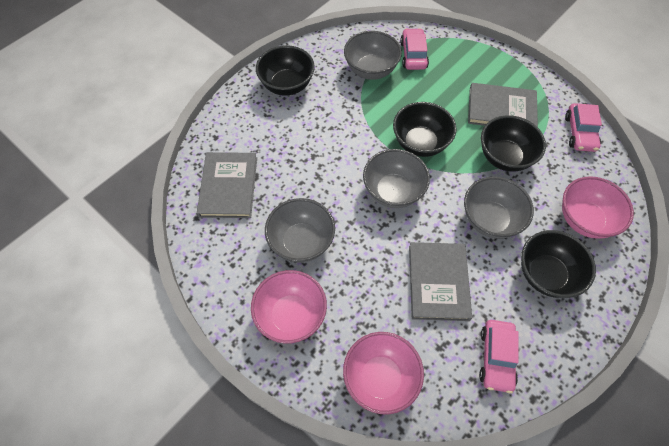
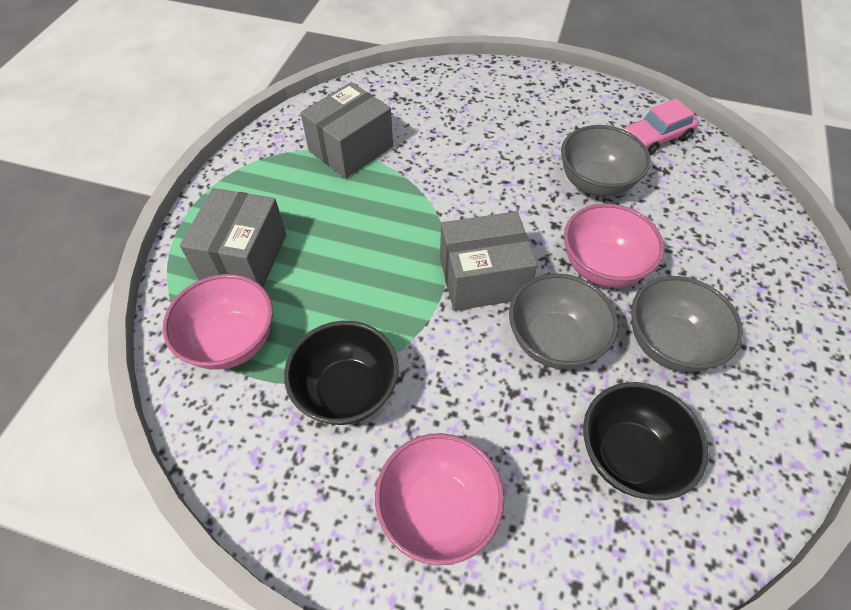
black bowl: 4 -> 2
grey book: 3 -> 0
grey bowl: 4 -> 3
grey box: 0 -> 3
pink car: 3 -> 1

